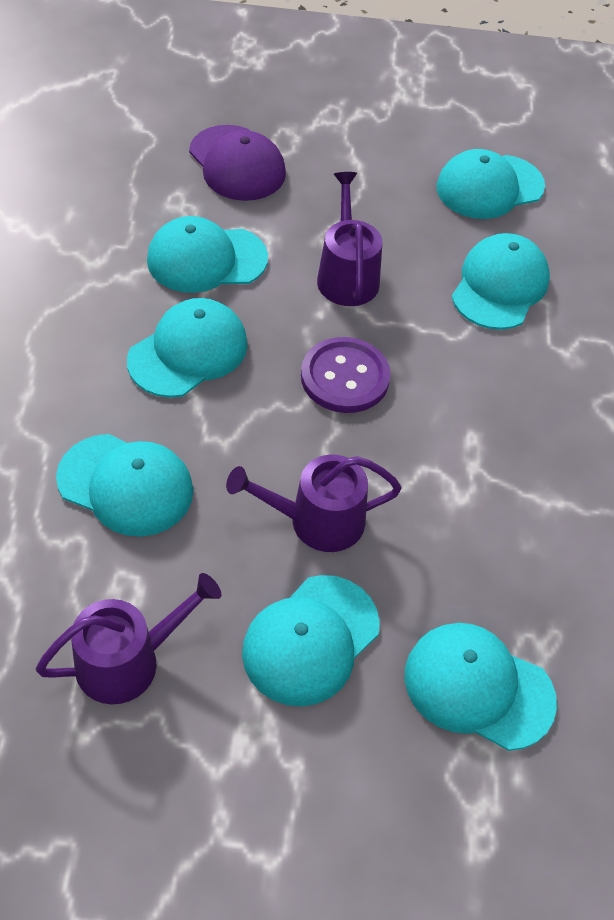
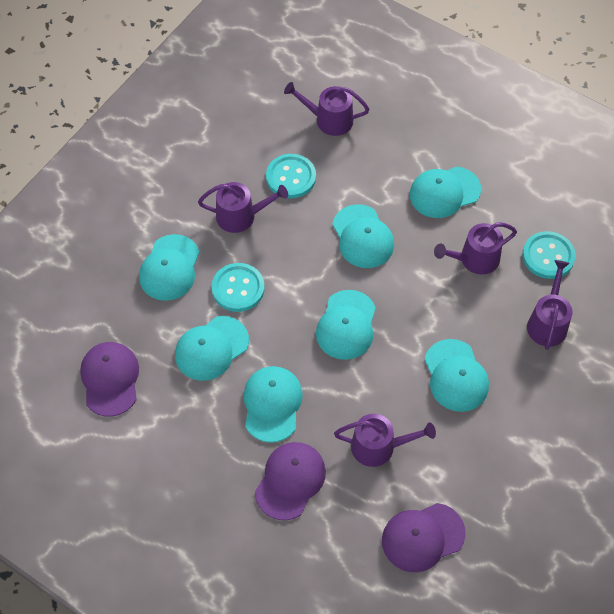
purple button: 1 -> 0
purple cap: 1 -> 3
purple watering can: 3 -> 5
turquoise button: 0 -> 3

